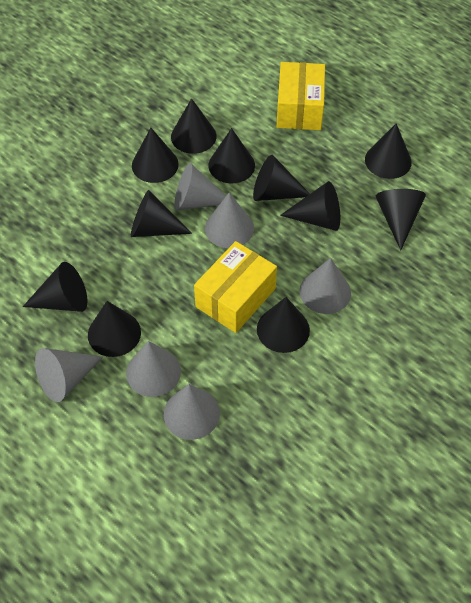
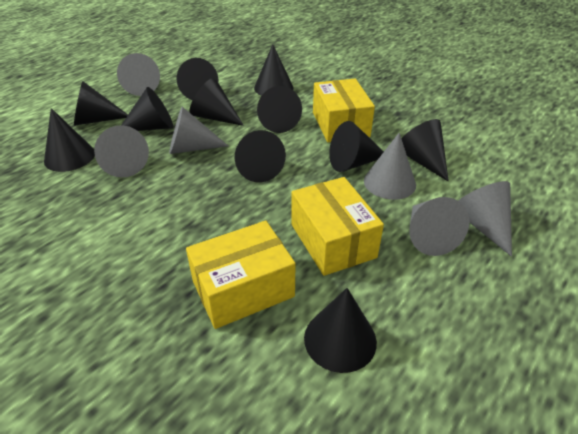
yellow box: 2 -> 3

